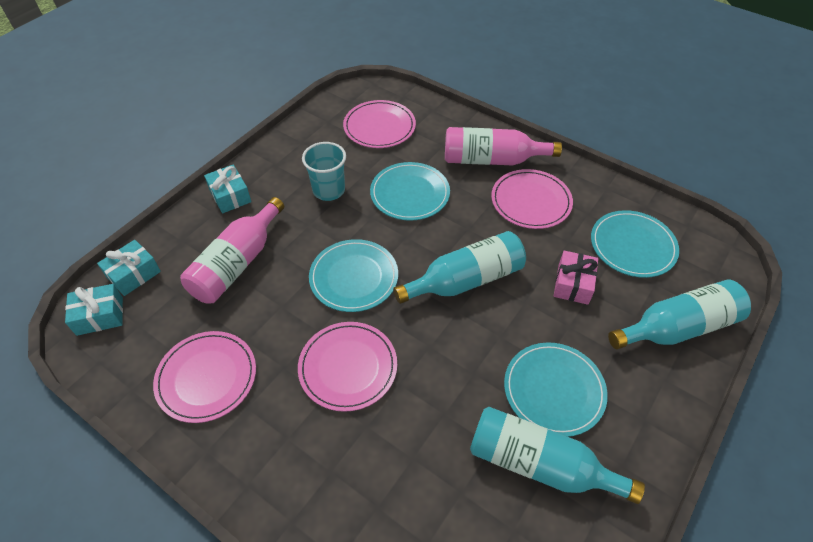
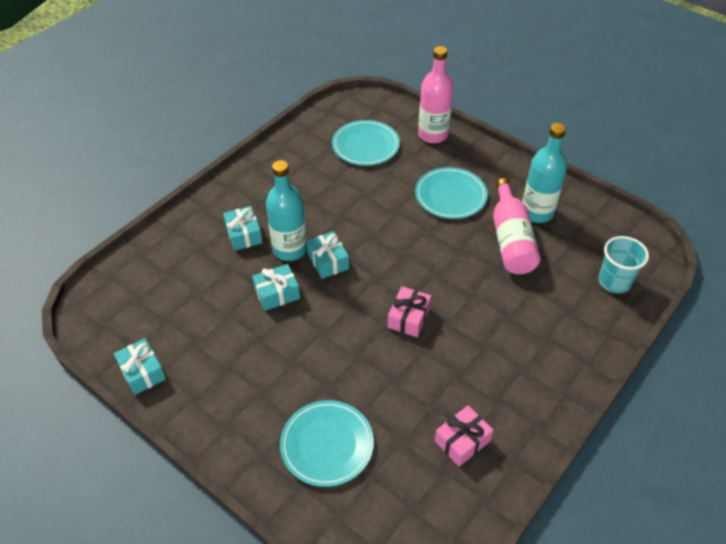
pink gift: 1 -> 2
pink plate: 4 -> 0
turquoise bottle: 3 -> 2
turquoise gift: 3 -> 4
turquoise plate: 4 -> 3

